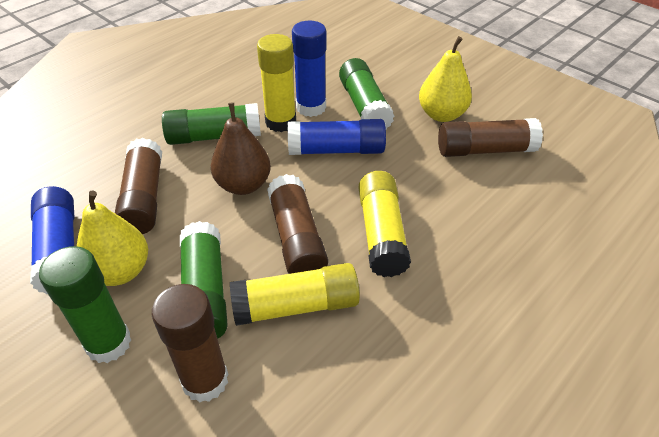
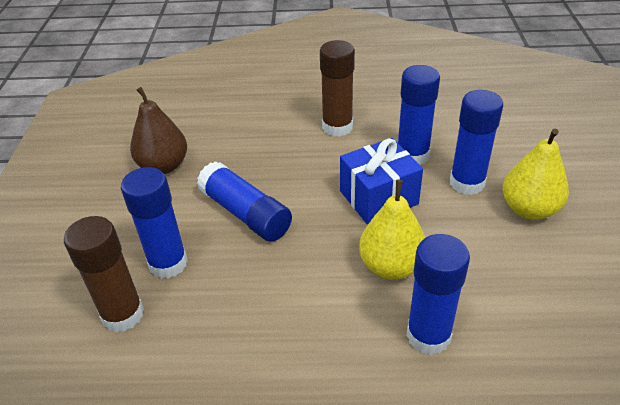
blue gift: 0 -> 1
blue glue stick: 3 -> 5
brown glue stick: 4 -> 2
green glue stick: 4 -> 0
yellow glue stick: 3 -> 0

